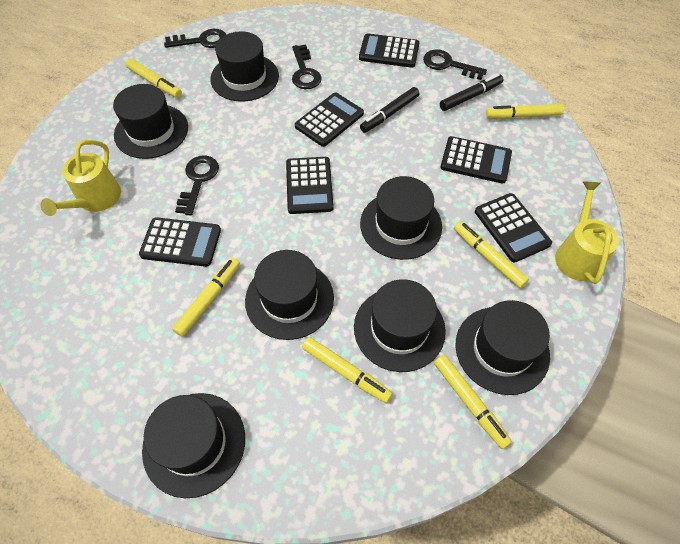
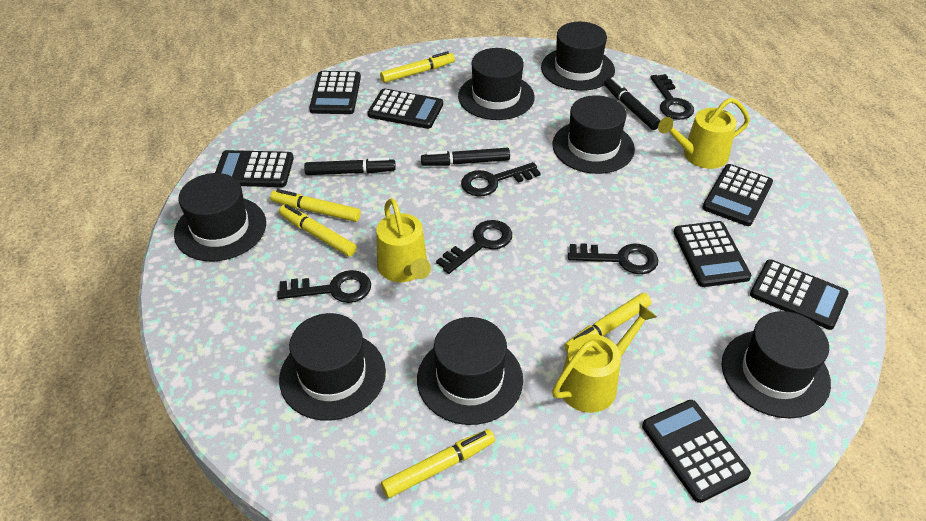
black calculator: 6 -> 7
black key: 4 -> 5
black marker: 2 -> 3
yellow marker: 6 -> 5
yellow watering can: 2 -> 3

